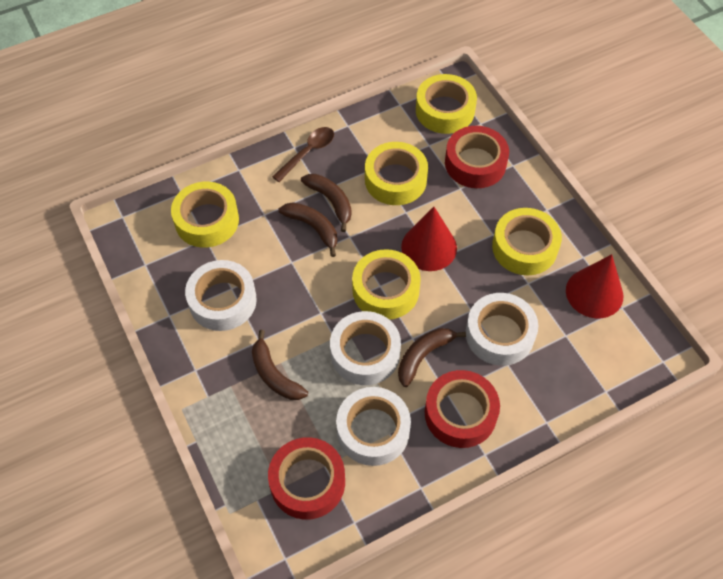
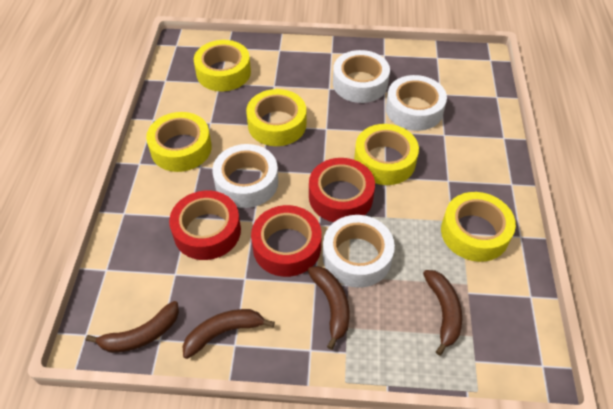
brown spoon: 1 -> 0
red cone: 2 -> 0

